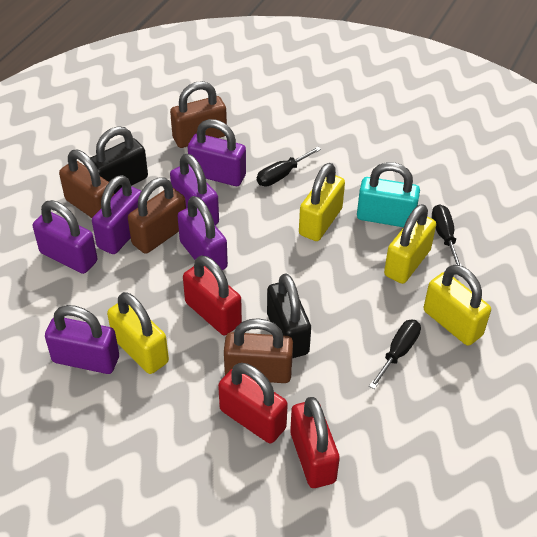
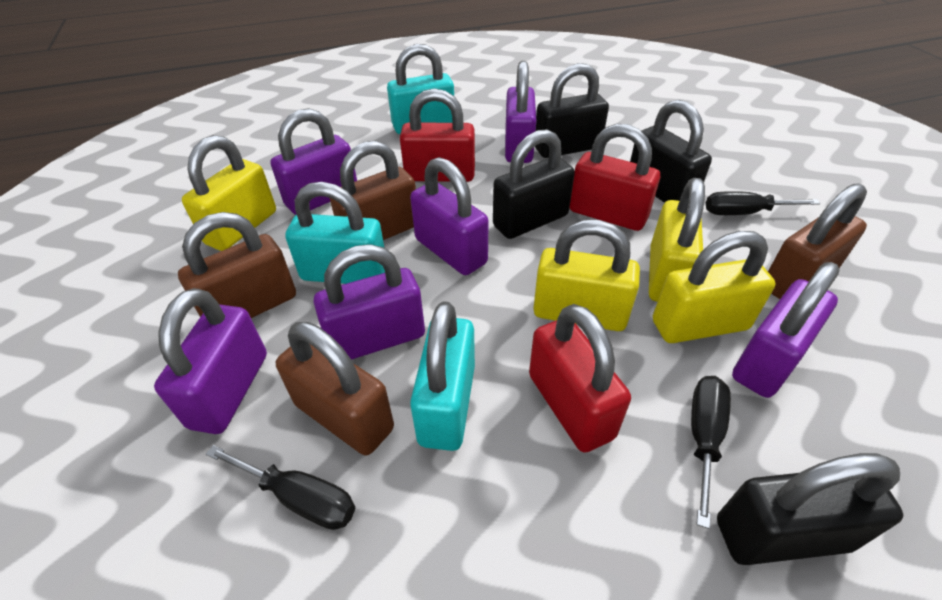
black padlock: 2 -> 4
turquoise padlock: 1 -> 3

